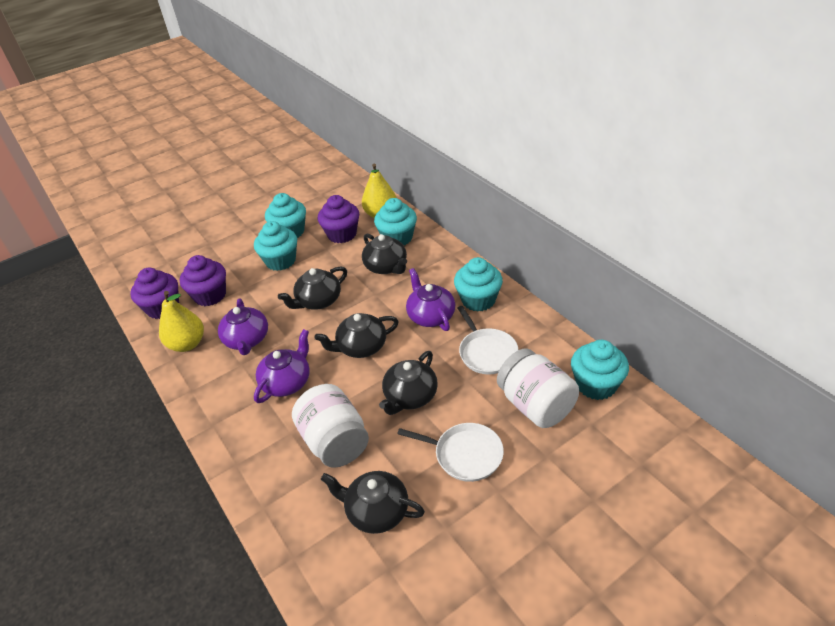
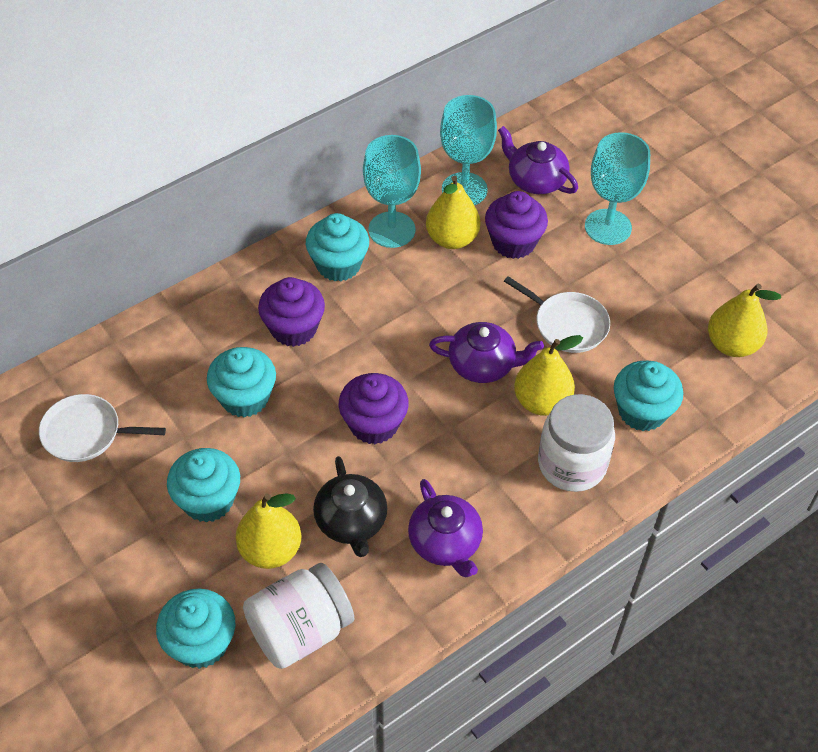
black teapot: 5 -> 1
turquoise goblet: 0 -> 3
yellow pear: 2 -> 4

